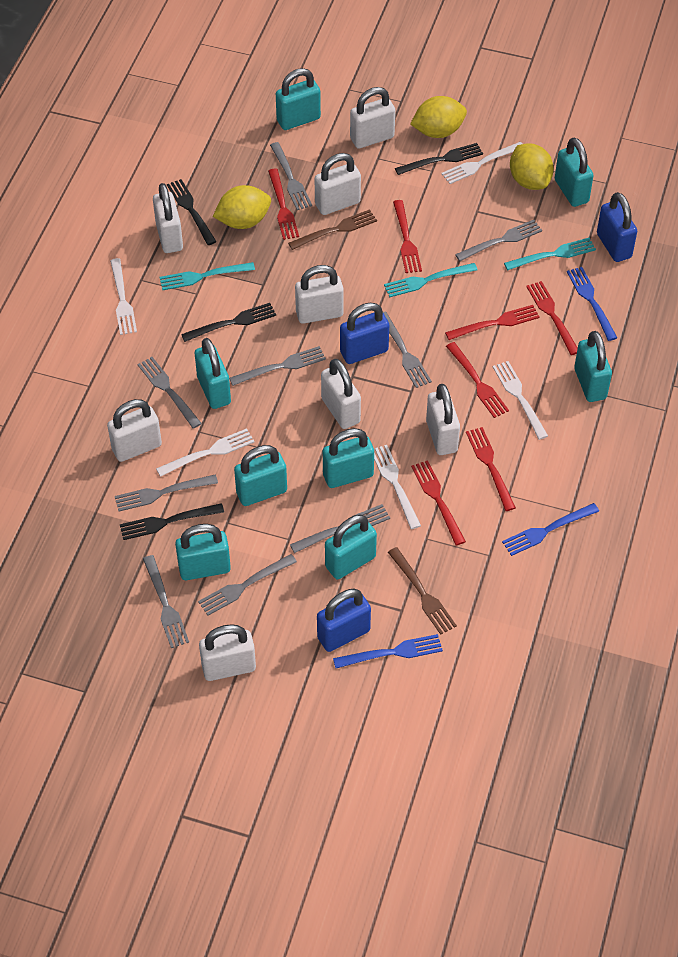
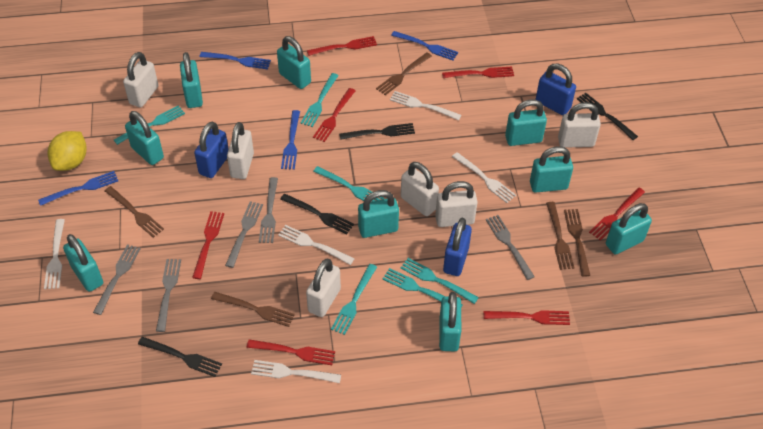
blue fork: 3 -> 4
brown fork: 2 -> 5
grey fork: 9 -> 5
turquoise fork: 3 -> 6
turquoise padlock: 8 -> 9
white padlock: 8 -> 6
yellow lemon: 3 -> 1

